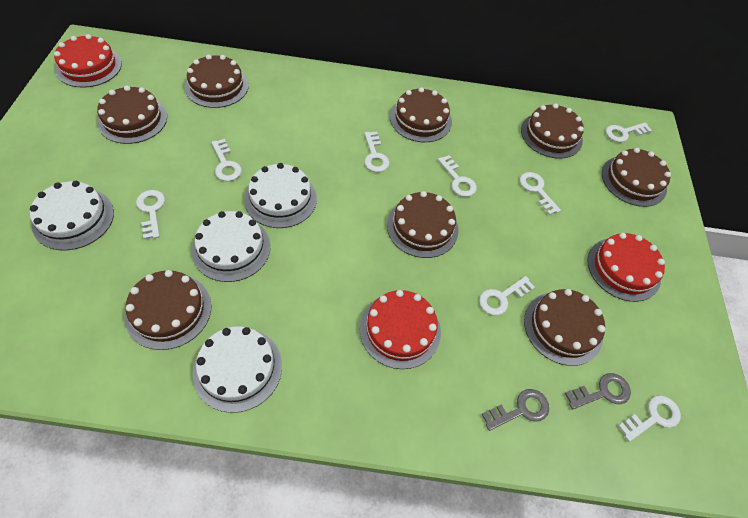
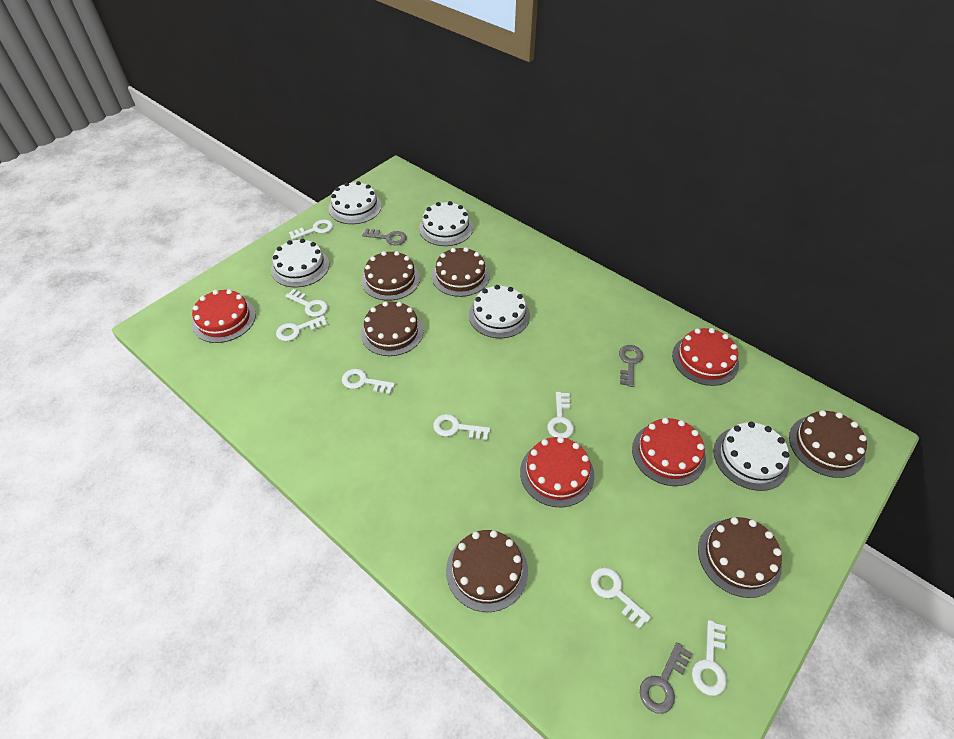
brown cake: 8 -> 6
grey key: 2 -> 3
red cake: 3 -> 4
white cake: 4 -> 5

